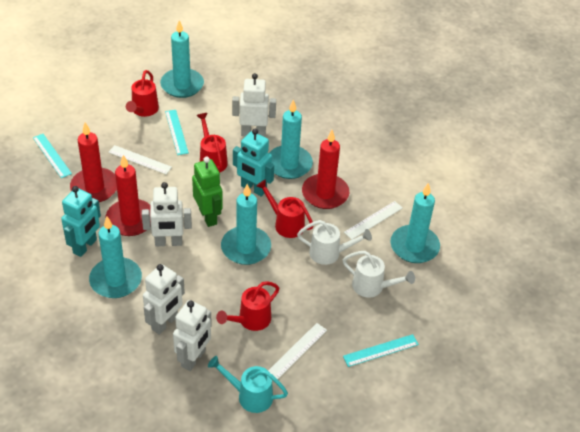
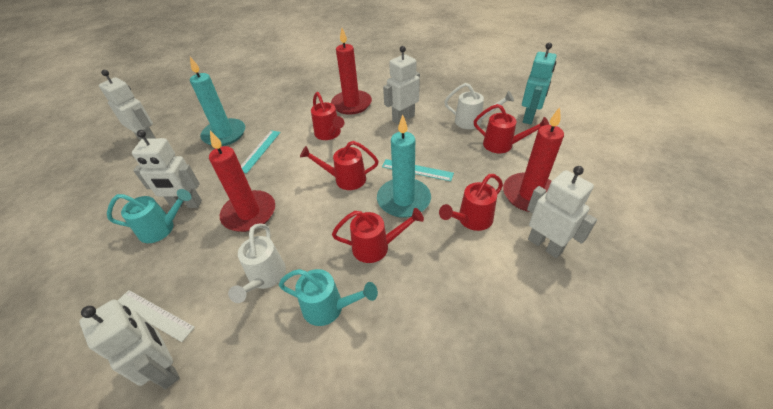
green robot: 1 -> 0
red watering can: 4 -> 5
turquoise candle: 5 -> 2
turquoise robot: 2 -> 1
turquoise ruler: 3 -> 2
turquoise watering can: 1 -> 2
white robot: 4 -> 5
white ruler: 3 -> 1

